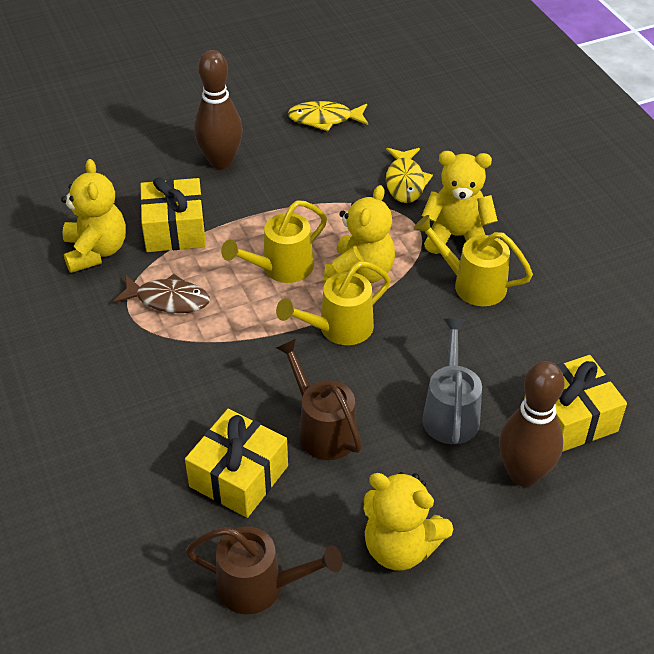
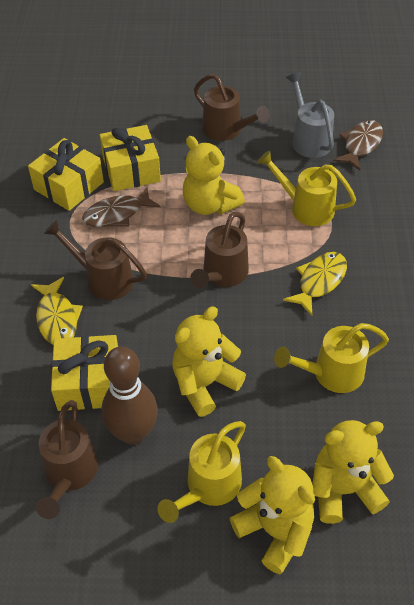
brown bowling pin: 2 -> 1
brown fish: 1 -> 2
brown watering can: 2 -> 4

